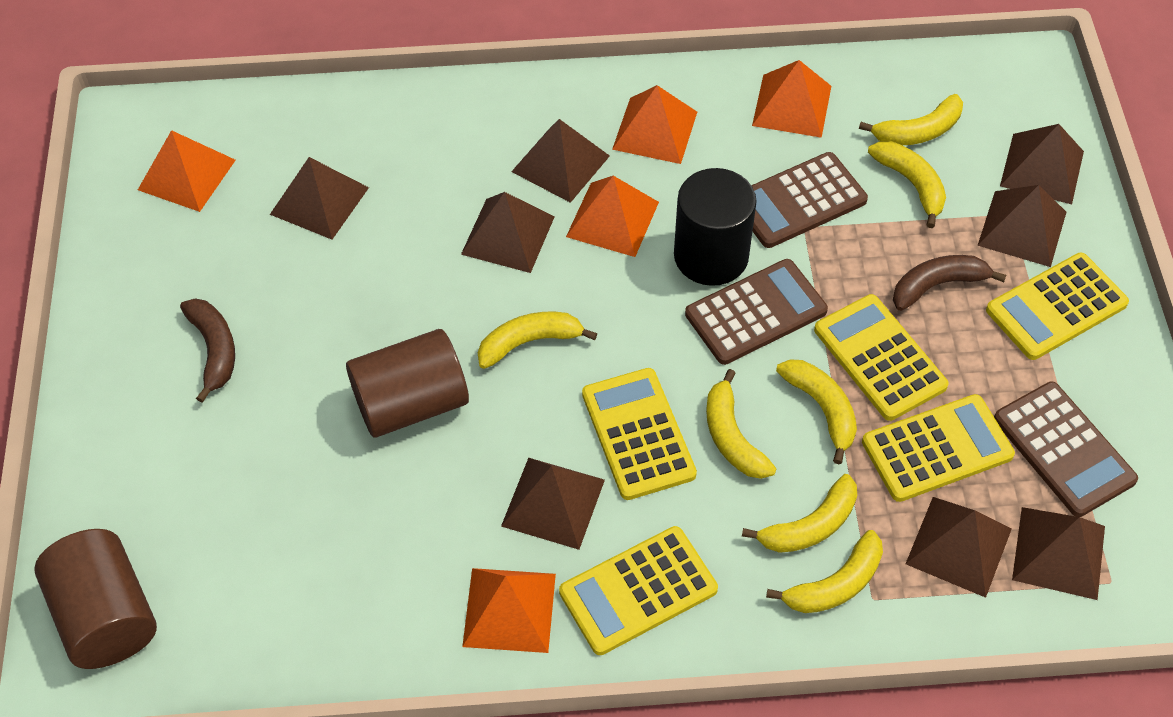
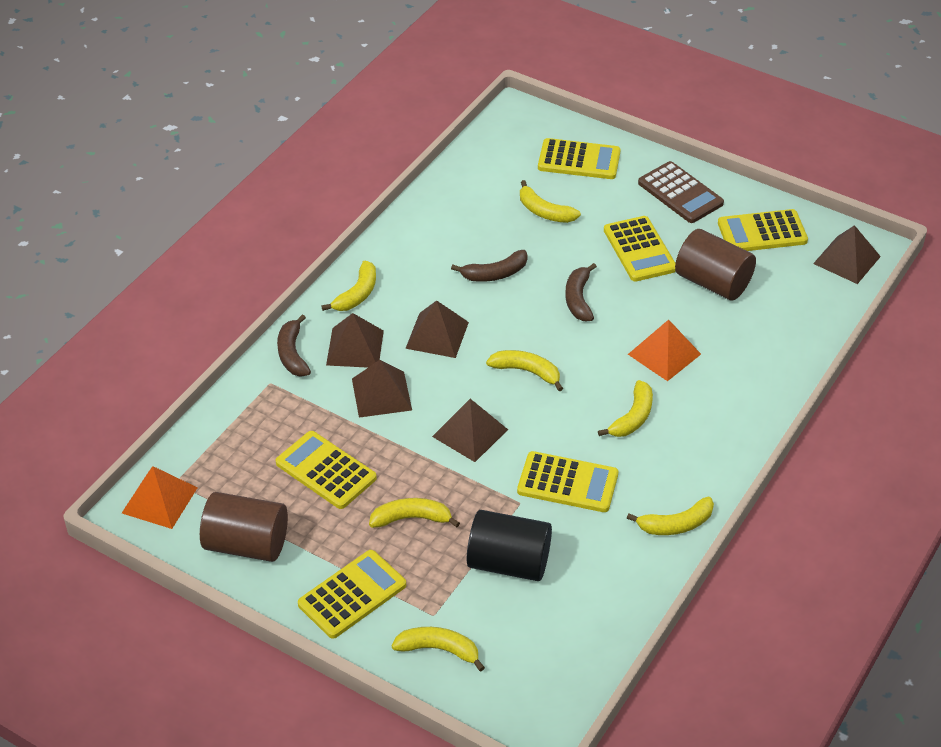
brown banana: 2 -> 3
brown calculator: 3 -> 1
brown pyramid: 8 -> 5
orange pyramid: 5 -> 2
yellow calculator: 5 -> 6

